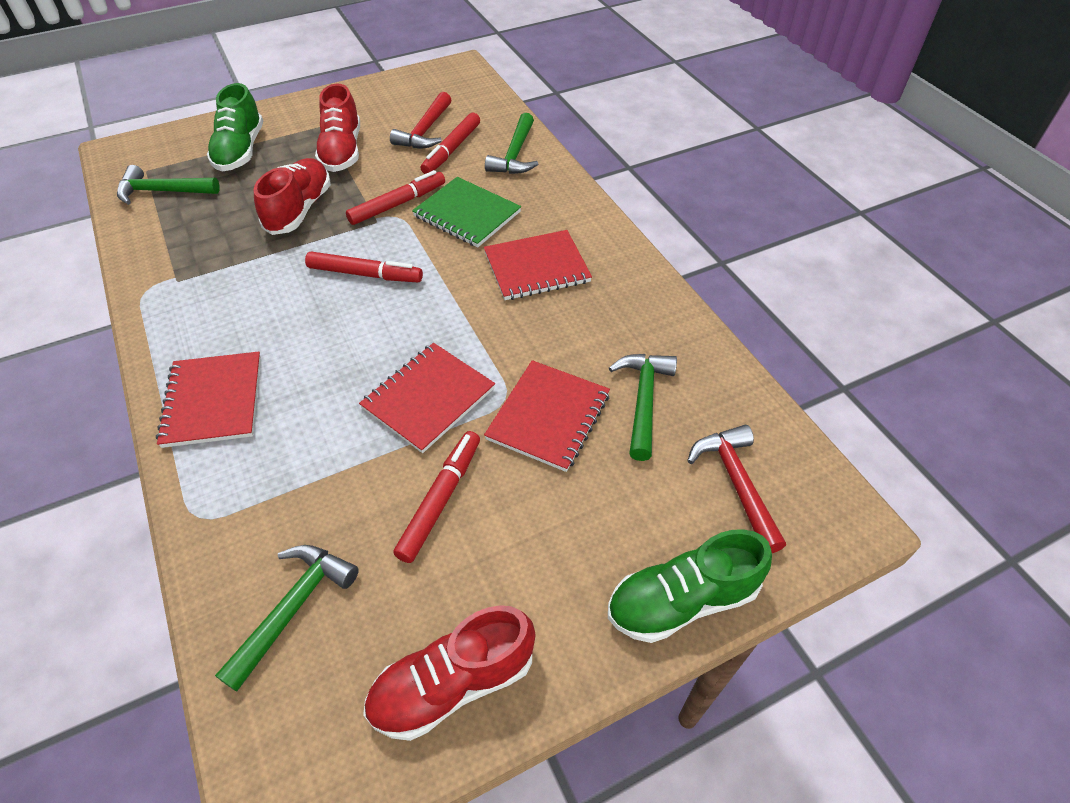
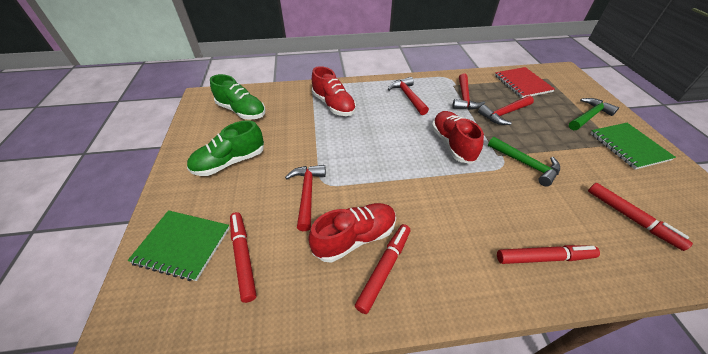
green hammer: 4 -> 2
green notebook: 1 -> 2
red hammer: 2 -> 4
red notebook: 4 -> 1

